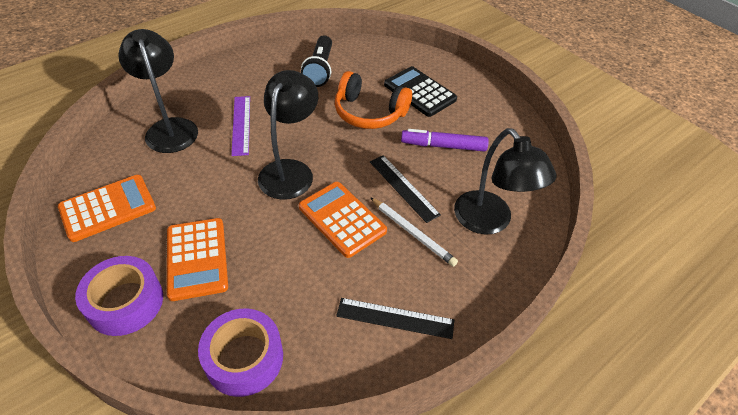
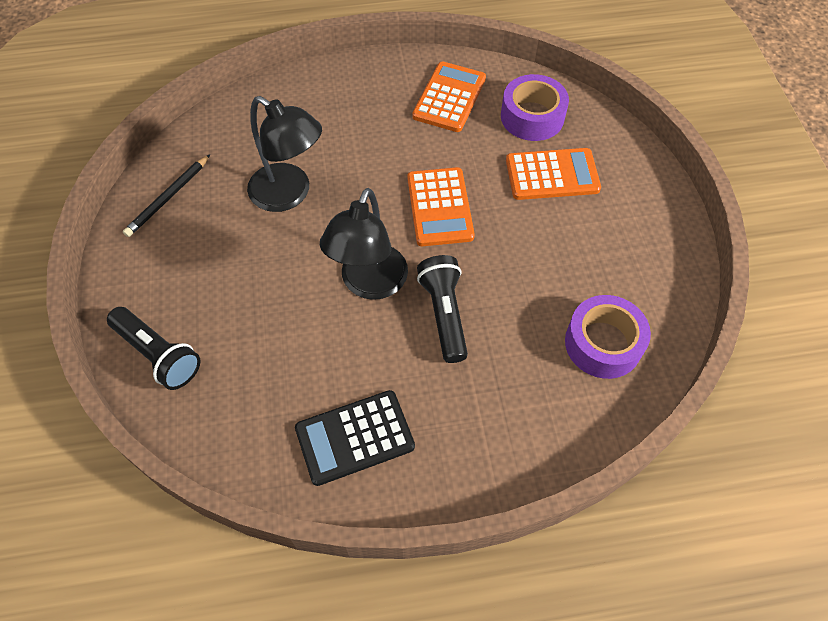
black flashlight: 1 -> 2
black lamp: 3 -> 2
black pencil: 0 -> 1
black ruler: 2 -> 0
orange headphones: 1 -> 0
purple marker: 1 -> 0
purple ruler: 1 -> 0
white pencil: 1 -> 0

